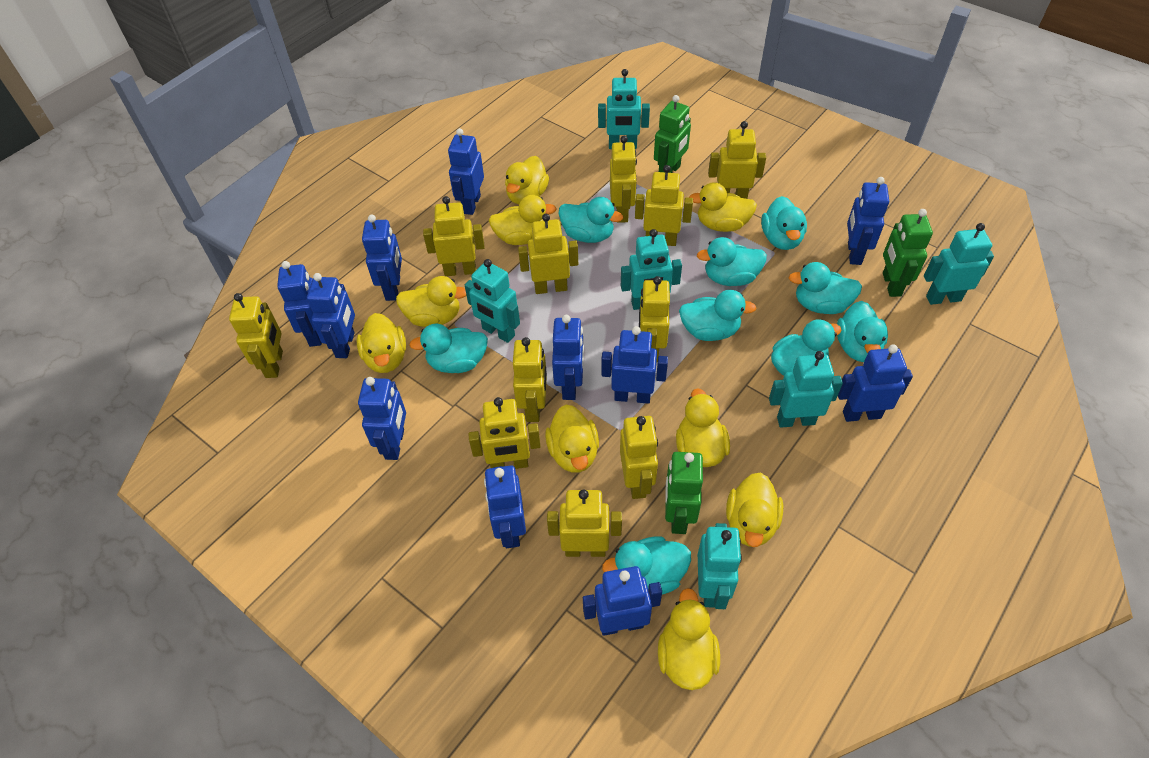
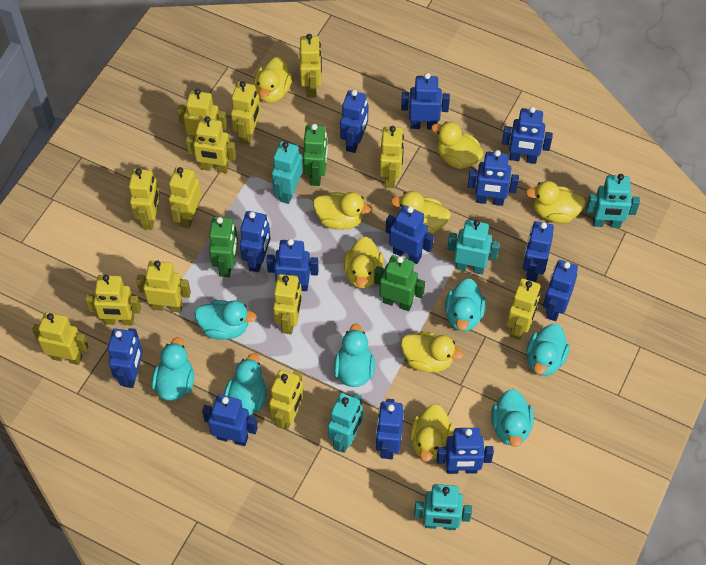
blue robot: 11 -> 13
turquoise duck: 9 -> 7
turquoise robot: 6 -> 5
yellow duck: 9 -> 8
yellow robot: 11 -> 13

